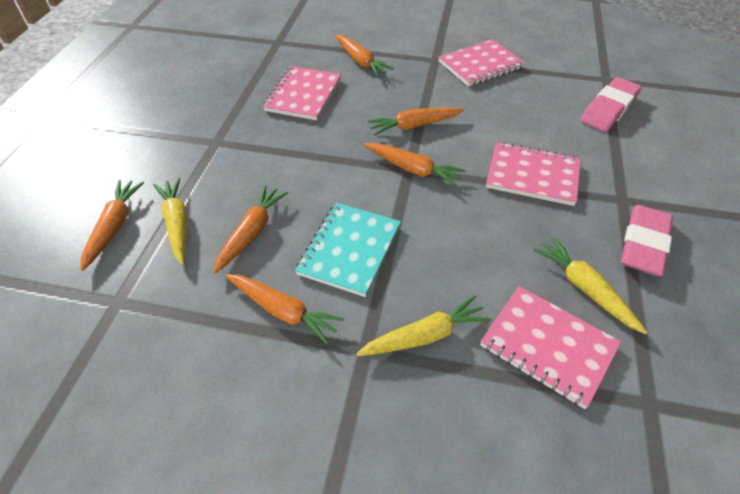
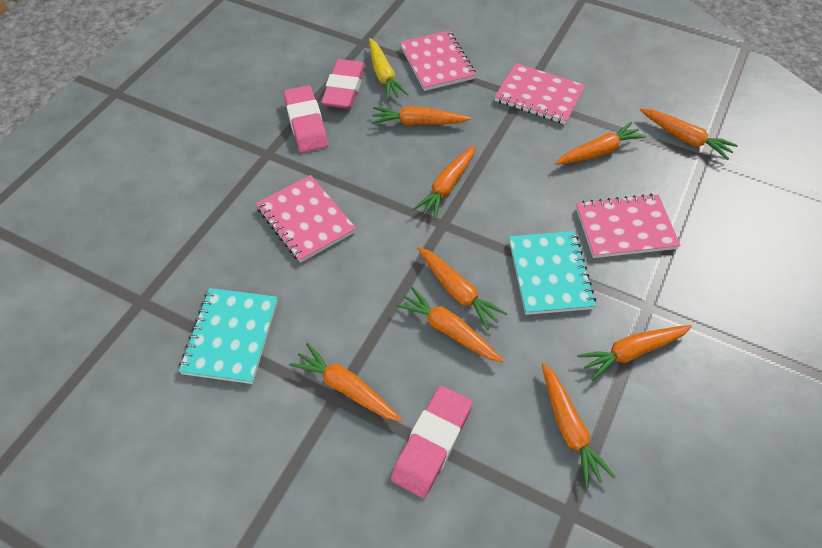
orange carrot: 6 -> 9
pink eraser: 2 -> 3
turquoise notebook: 1 -> 2
yellow carrot: 3 -> 1

